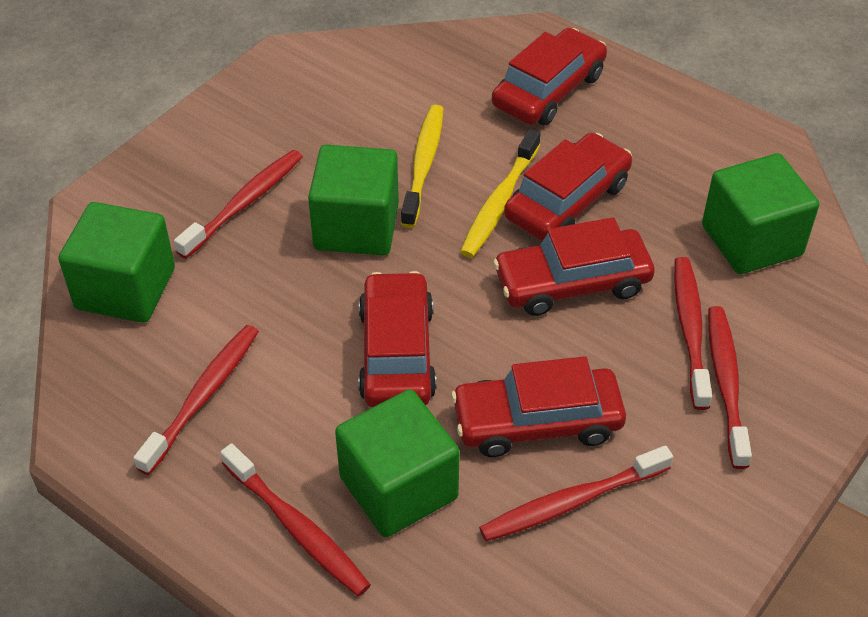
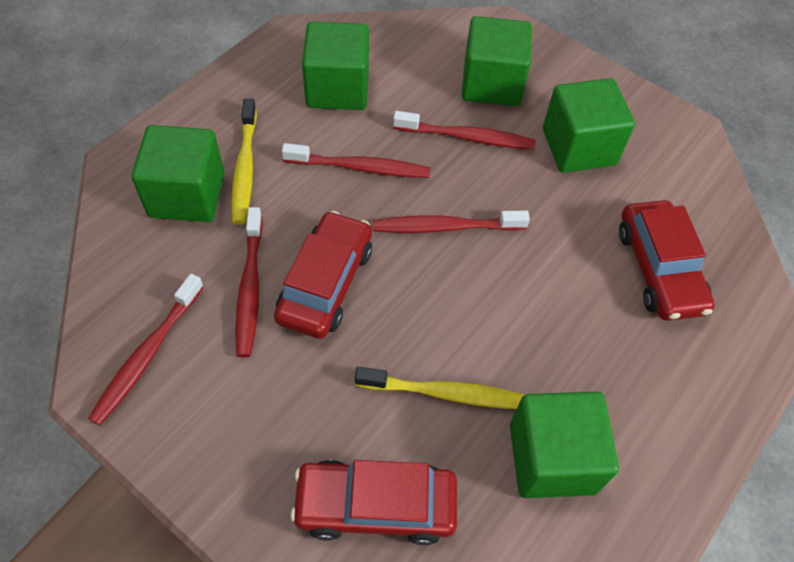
green cube: 4 -> 5
red car: 5 -> 3
red toothbrush: 6 -> 5

